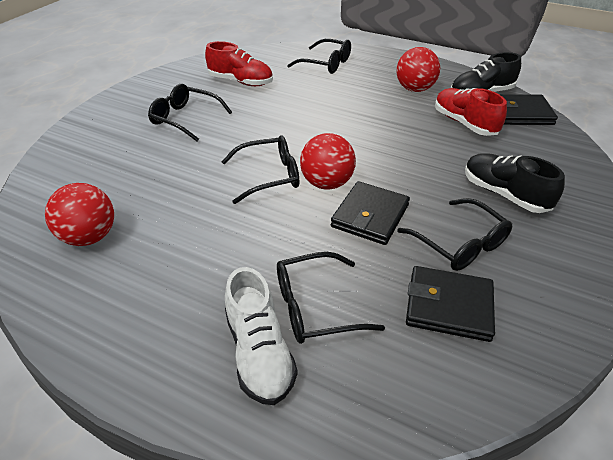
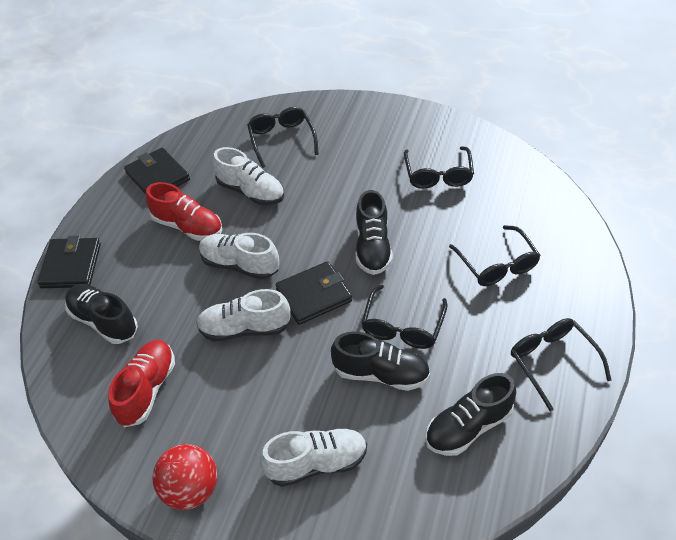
black shoe: 2 -> 4
red ball: 3 -> 1
white shoe: 1 -> 4

